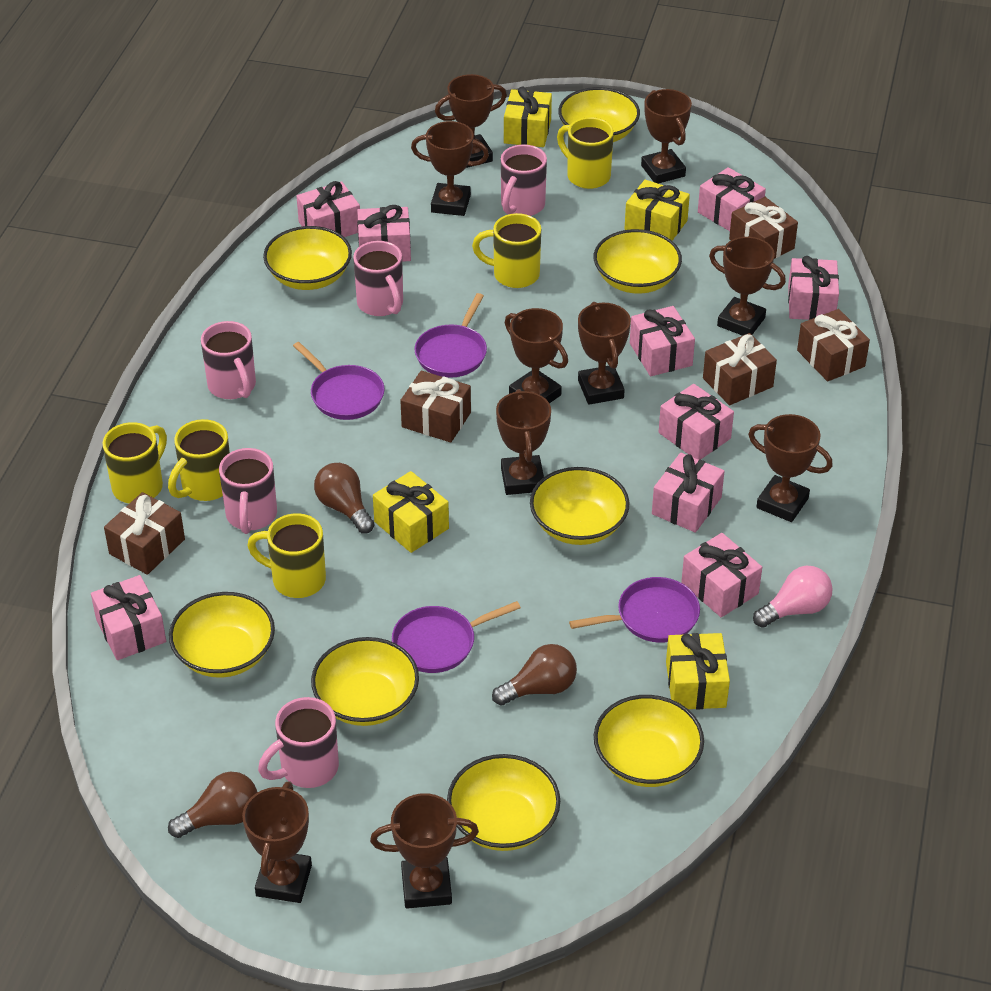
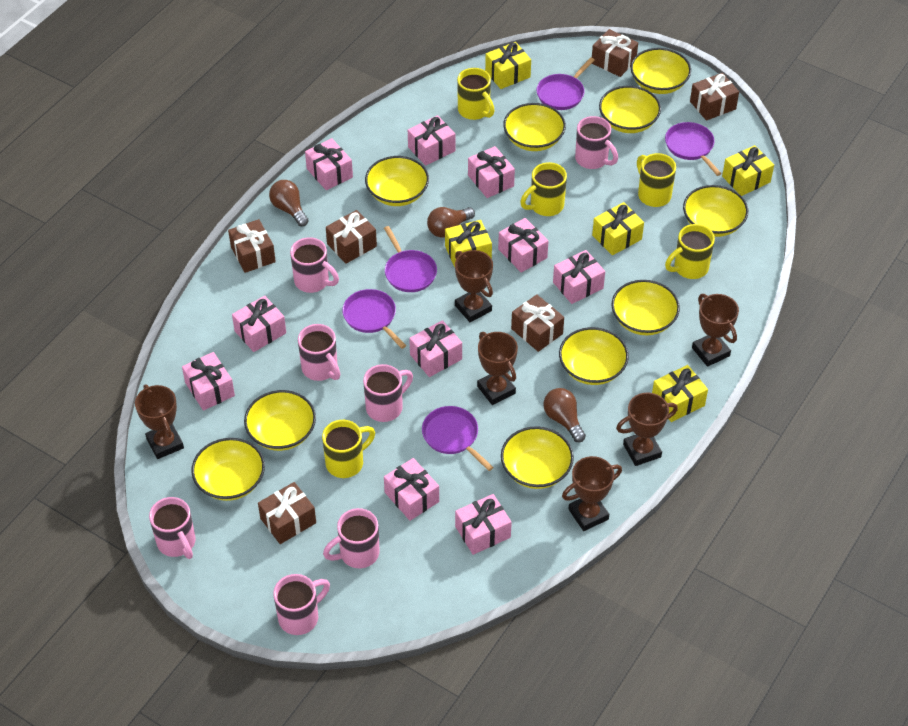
brown gift: 5 -> 6
brown trophy: 10 -> 6
pink gift: 9 -> 10
pink light bulb: 1 -> 0
pink mug: 5 -> 7
purple pan: 4 -> 5
yellow bowl: 8 -> 10
yellow gift: 4 -> 5

